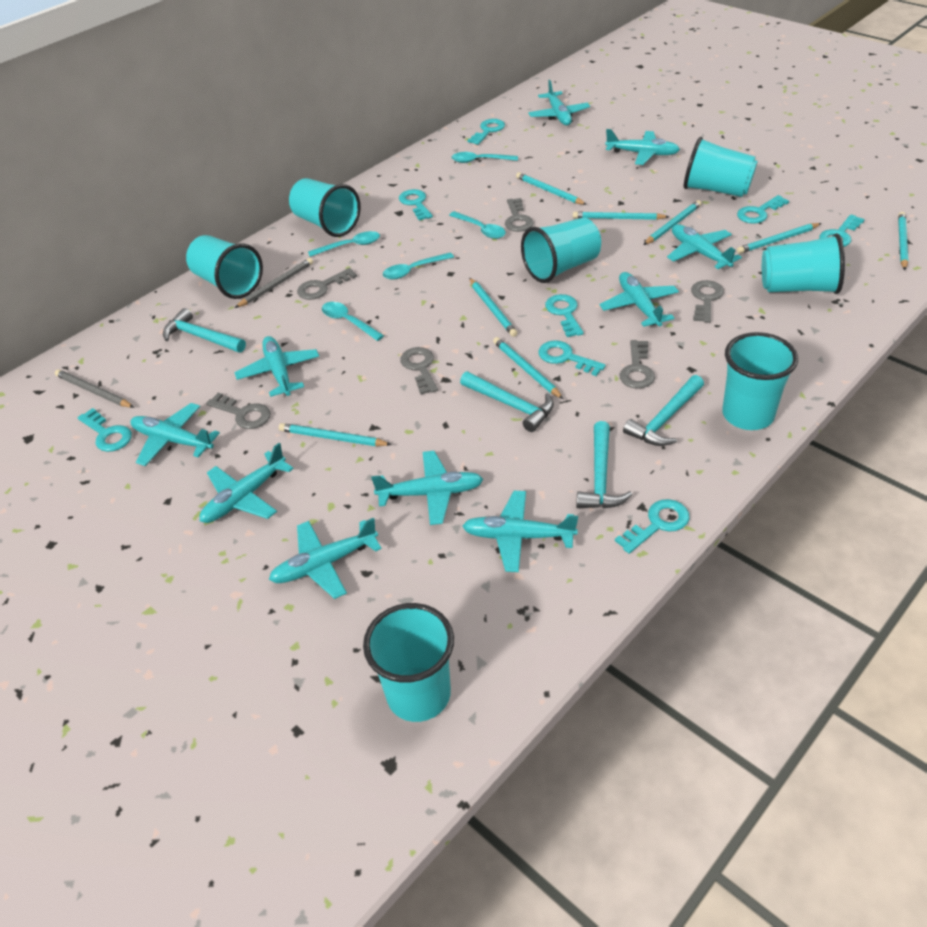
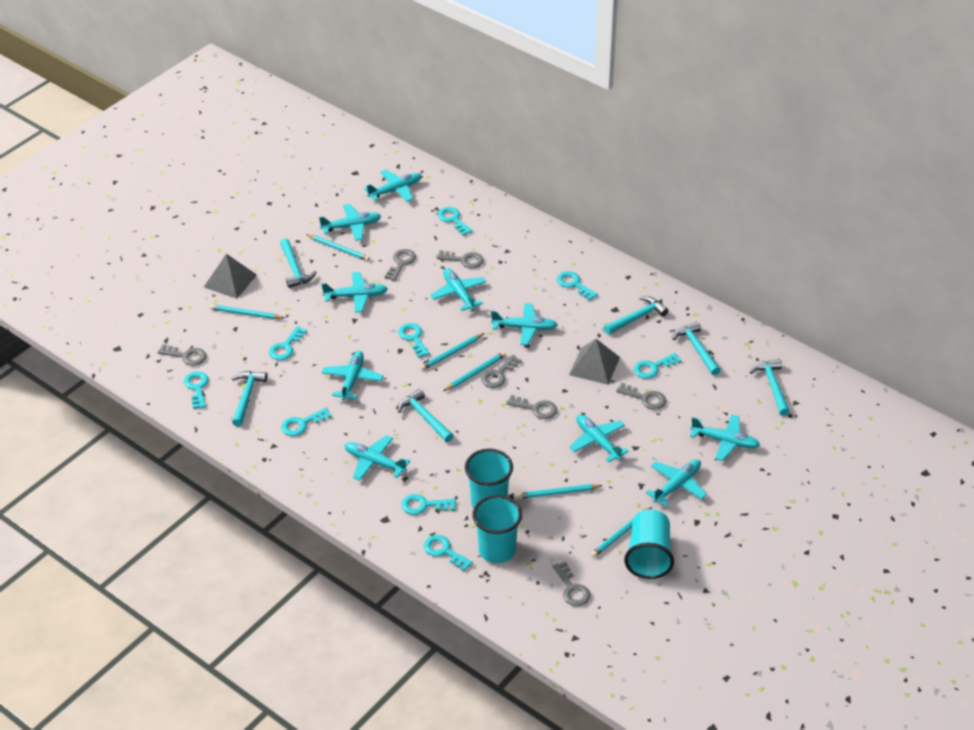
grey key: 6 -> 7
grey pencil: 2 -> 0
grey pyramid: 0 -> 2
turquoise cup: 7 -> 3
turquoise hammer: 4 -> 6
turquoise key: 8 -> 9
turquoise pencil: 8 -> 6
turquoise spoon: 5 -> 0

